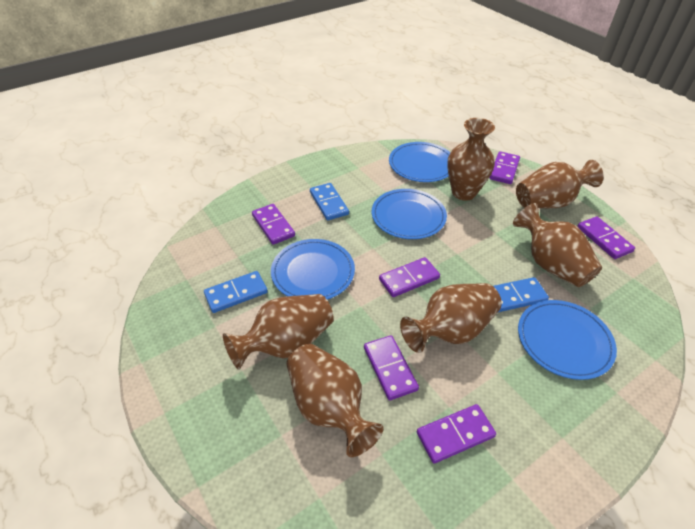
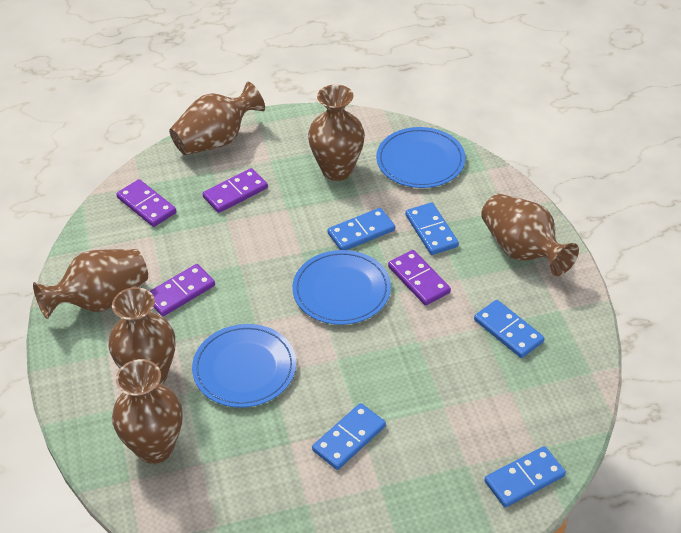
blue domino: 3 -> 5
blue plate: 4 -> 3
purple domino: 6 -> 4

